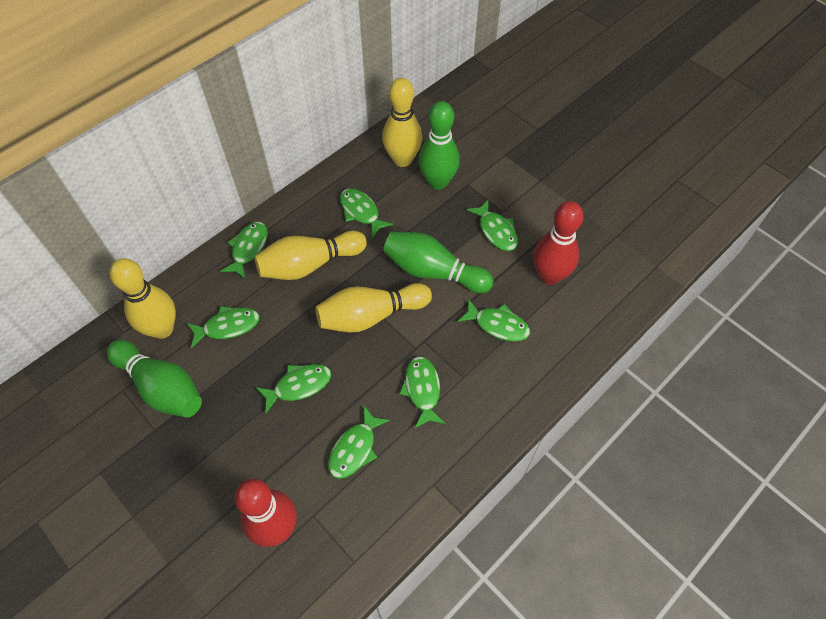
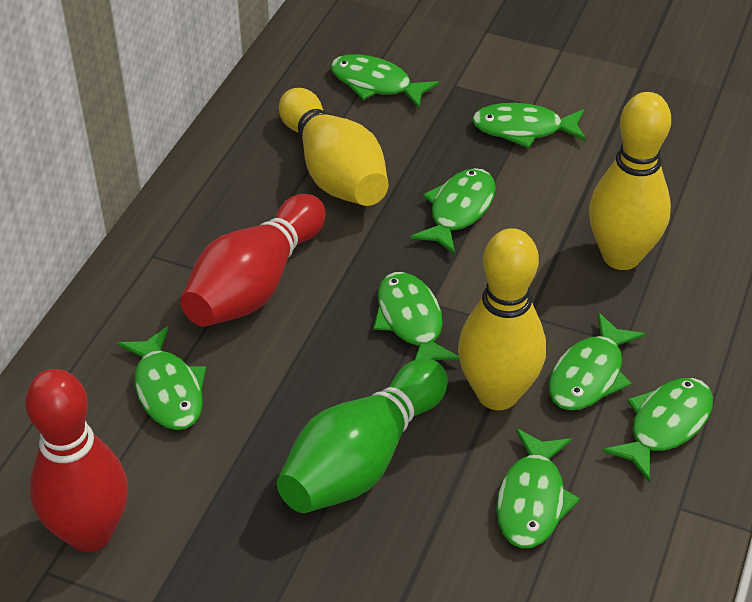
green bowling pin: 3 -> 1
yellow bowling pin: 4 -> 3

